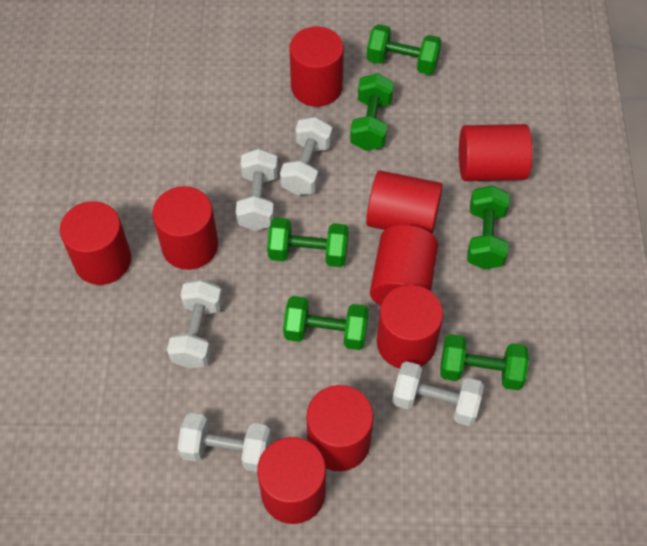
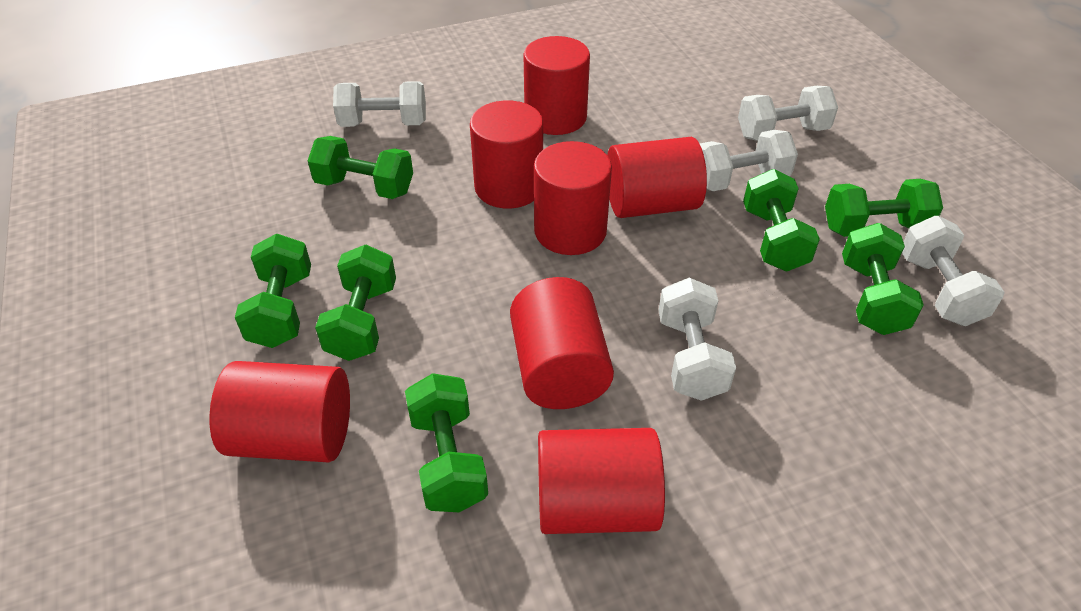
green dumbbell: 6 -> 7
red cylinder: 9 -> 7

